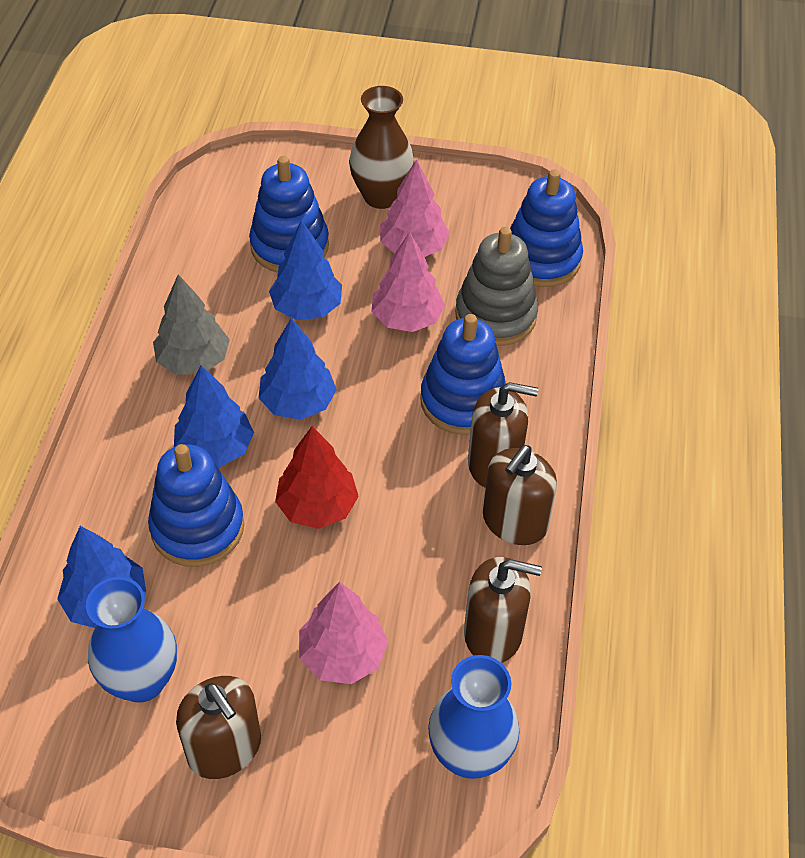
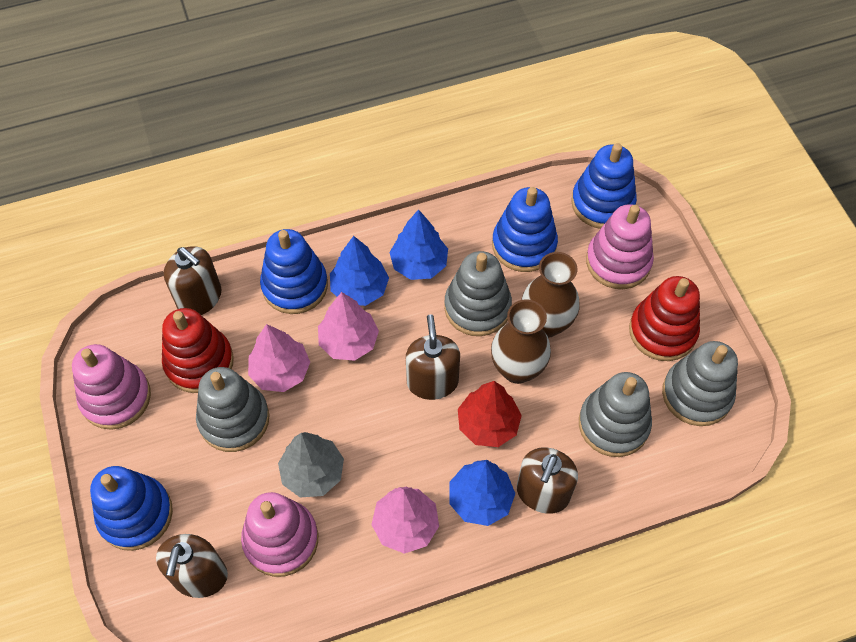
blue tree: 4 -> 3
blue vase: 2 -> 0
brown vase: 1 -> 2
grey stacking toy: 1 -> 4
pink stacking toy: 0 -> 3
red stacking toy: 0 -> 2

